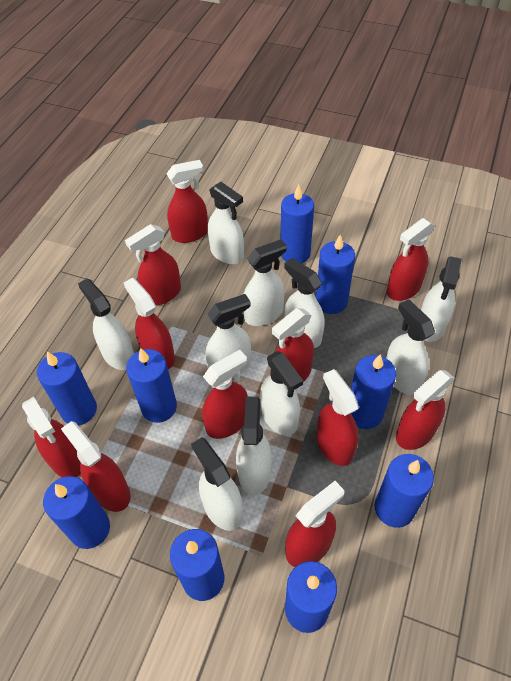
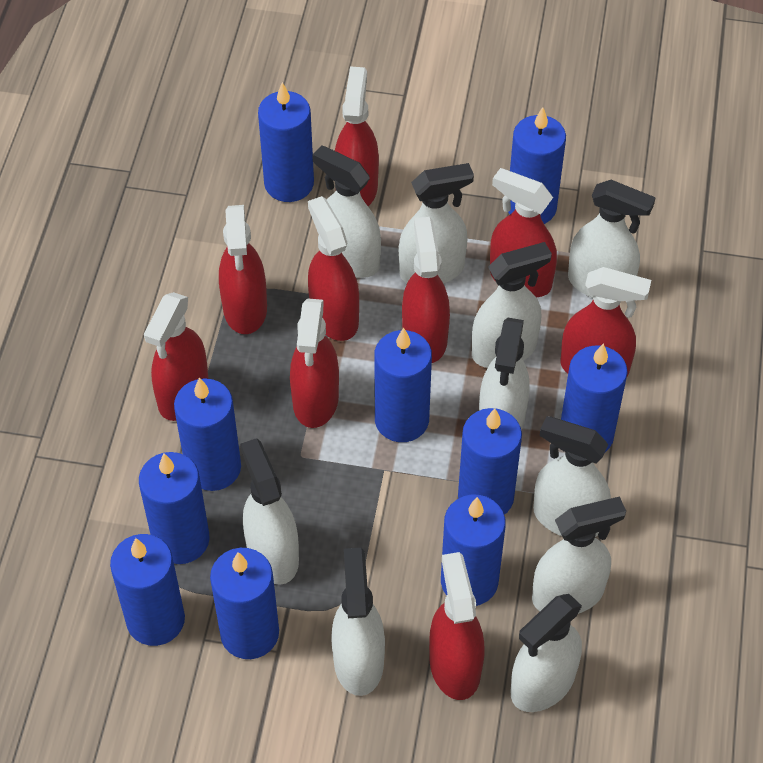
blue candle: 9 -> 10
red spray bottle: 11 -> 9

